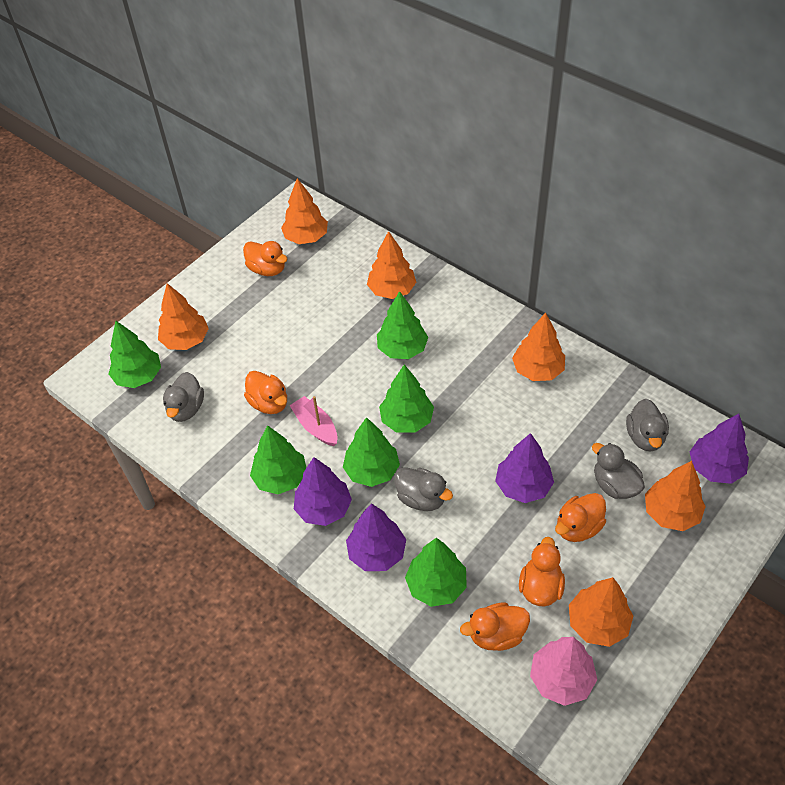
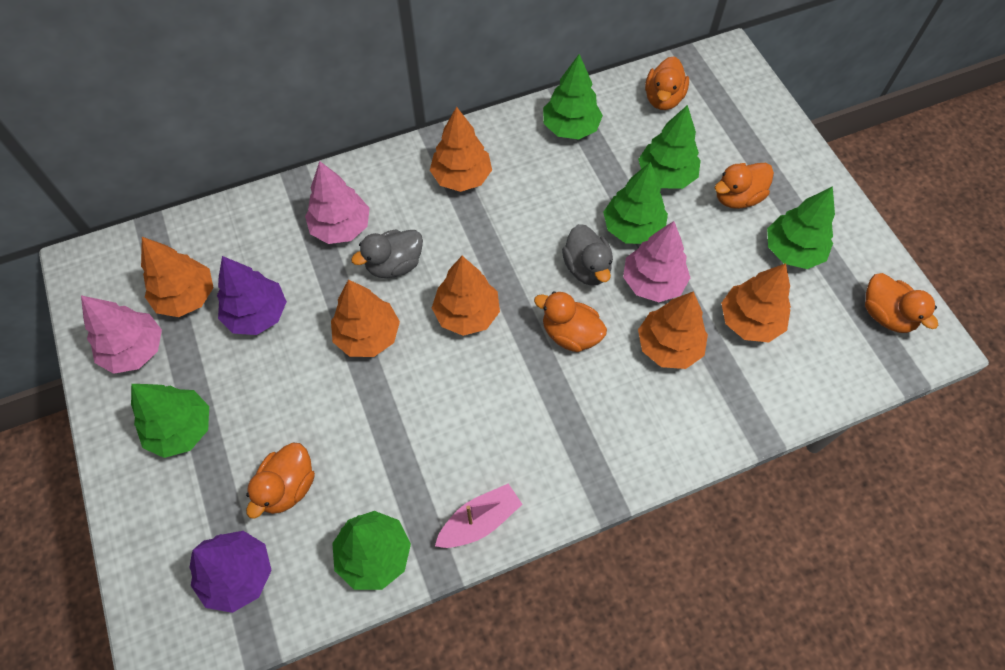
grey duck: 4 -> 2
pink tree: 1 -> 3
purple tree: 4 -> 2

